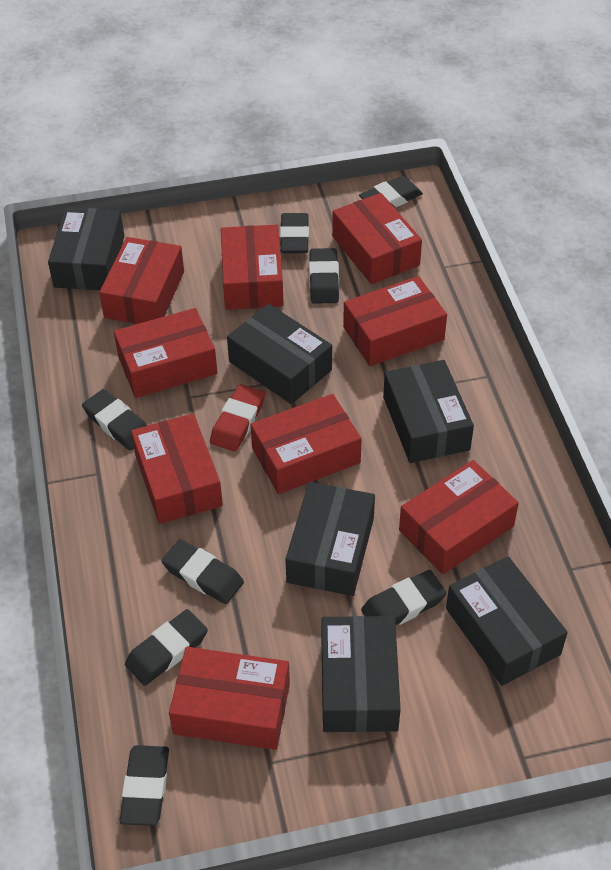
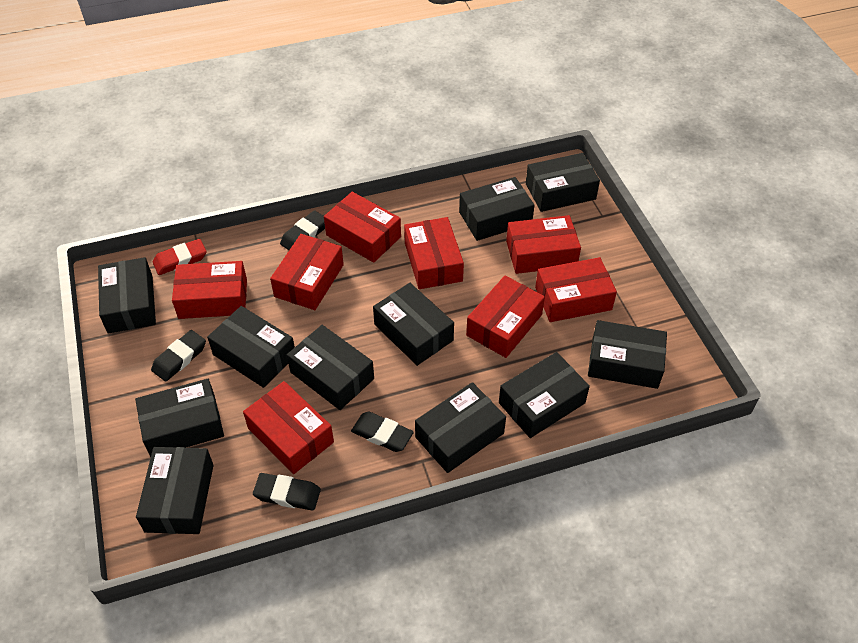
black box: 6 -> 11
black eraser: 8 -> 4
red box: 9 -> 8

